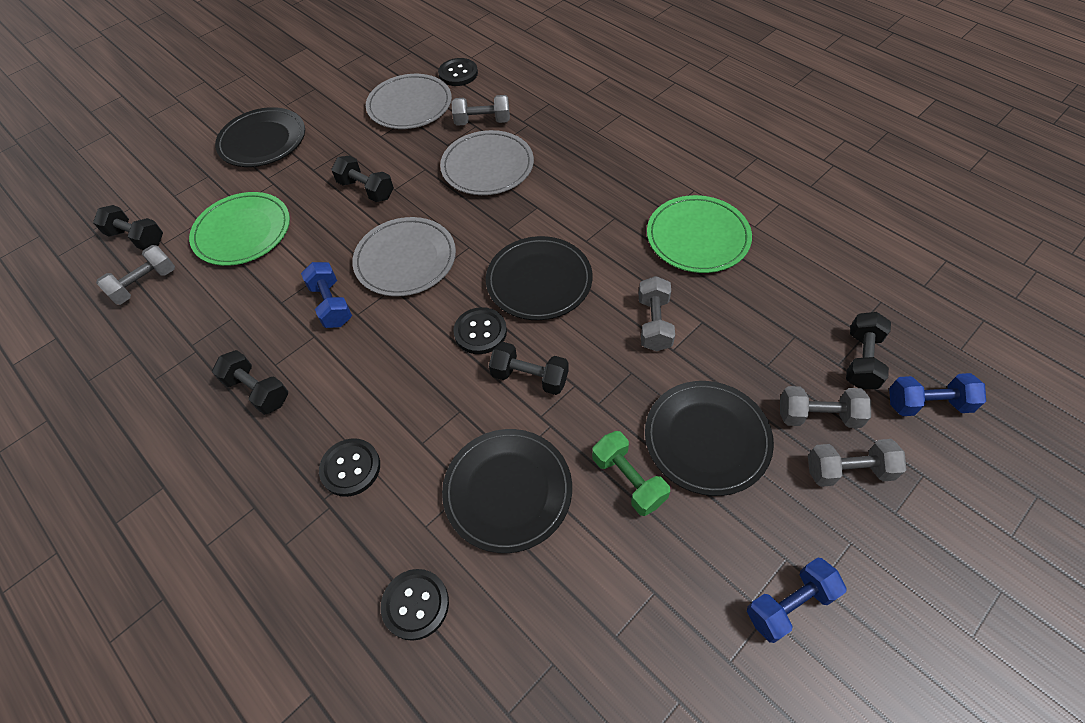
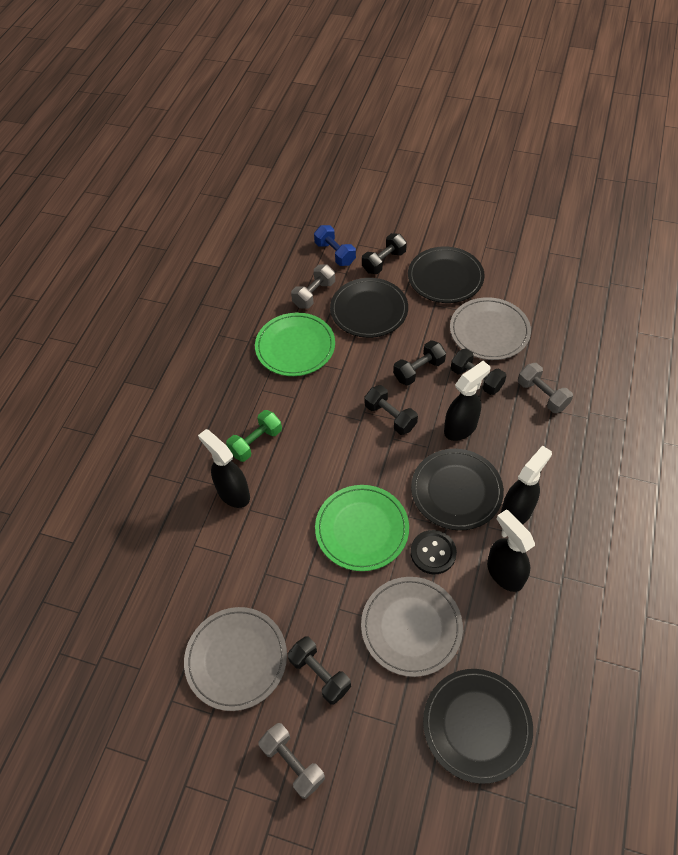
black button: 4 -> 1
black spray bottle: 0 -> 4
blue dumbbell: 3 -> 1
grey dumbbell: 5 -> 3

